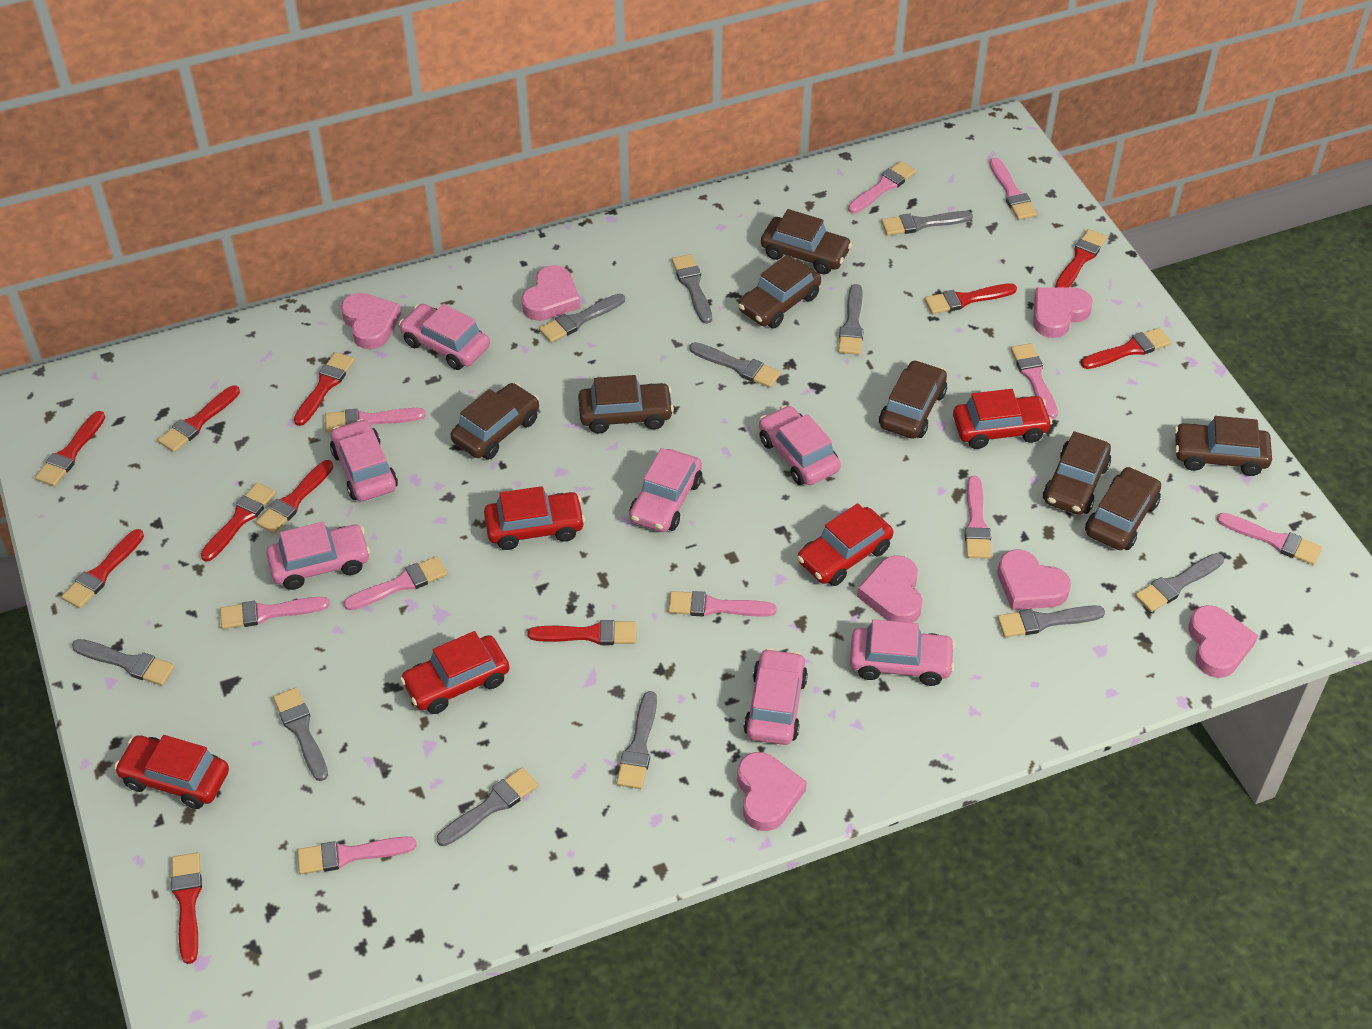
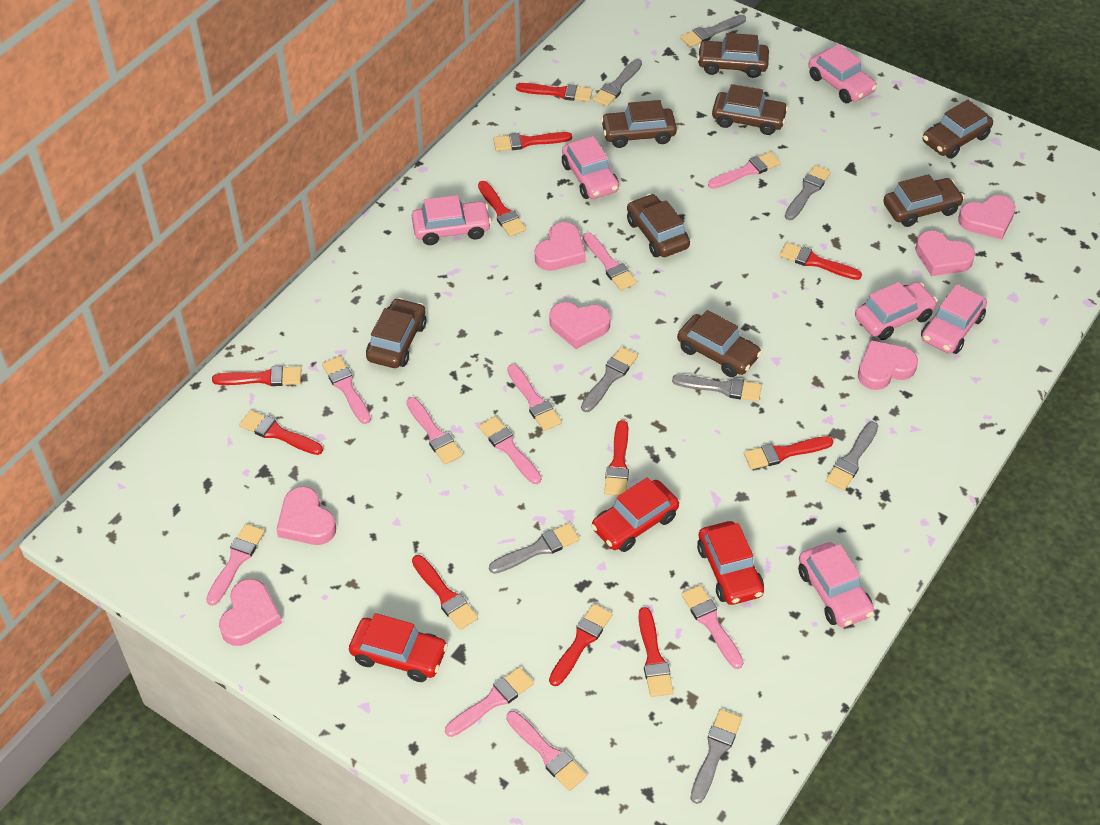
grey brush: 11 -> 8
pink car: 7 -> 6
red car: 5 -> 3

